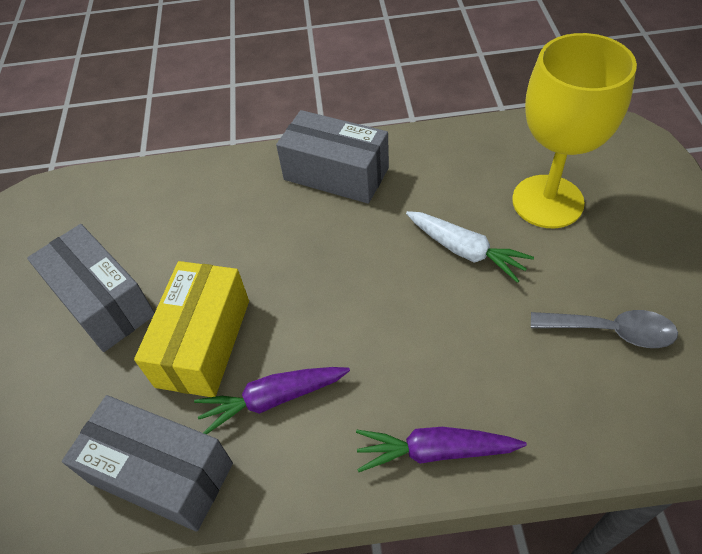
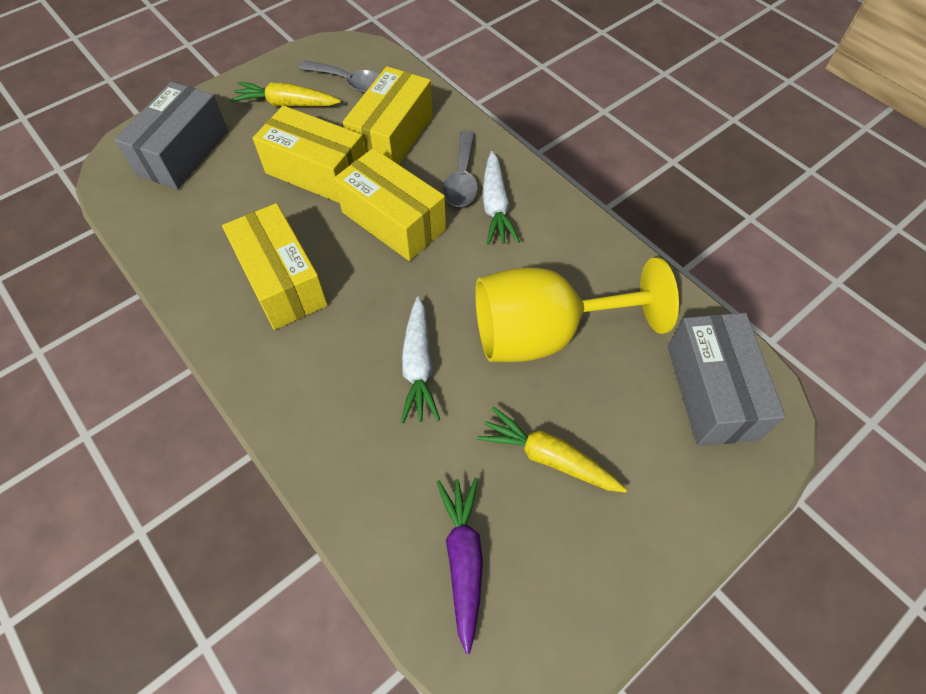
grey box: 3 -> 2
grey spoon: 1 -> 2
purple carrot: 2 -> 1
white carrot: 1 -> 2
yellow box: 1 -> 4
yellow carrot: 0 -> 2

